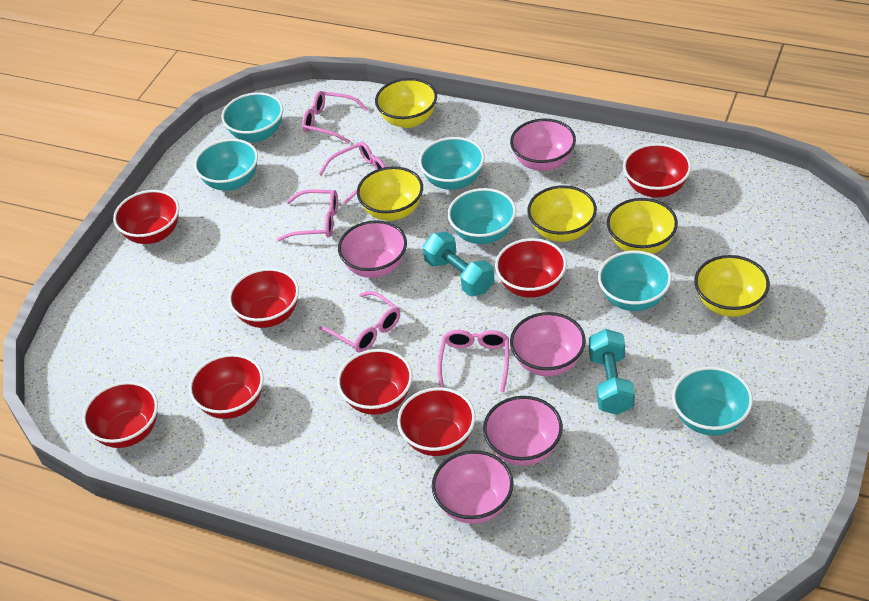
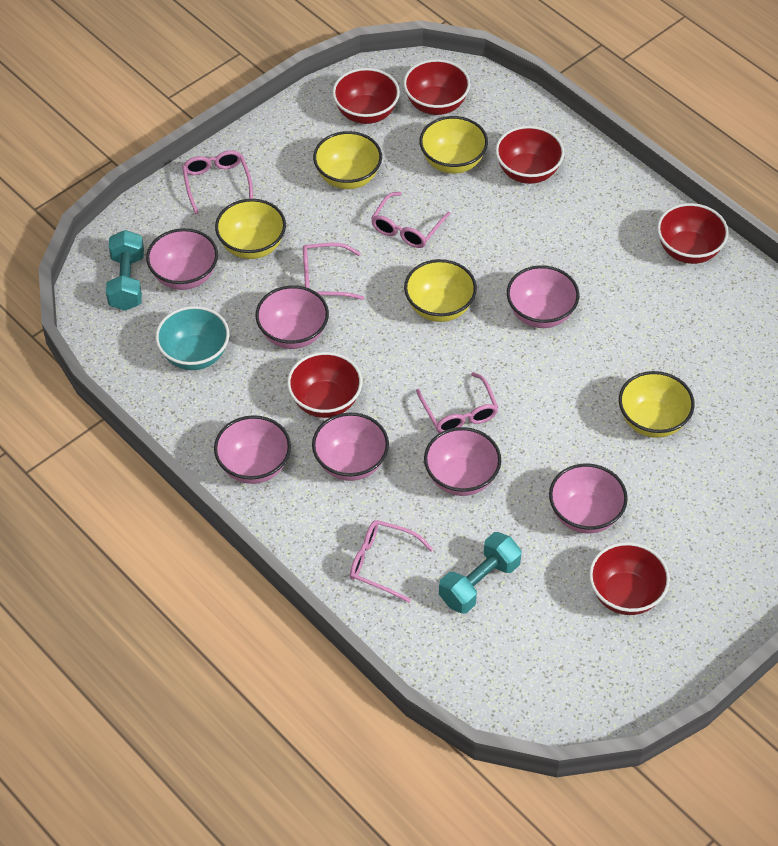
pink bowl: 5 -> 7
red bowl: 8 -> 6
turquoise bowl: 6 -> 1

